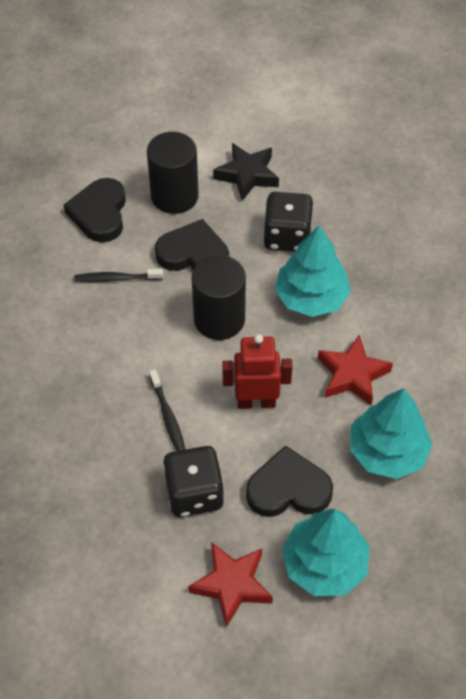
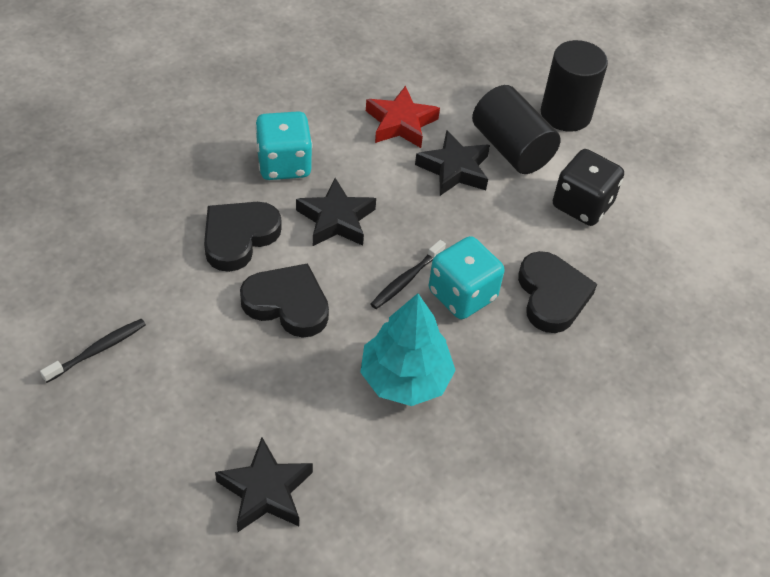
black dice: 2 -> 1
black star: 1 -> 3
red robot: 1 -> 0
red star: 2 -> 1
turquoise dice: 0 -> 2
turquoise tree: 3 -> 1

